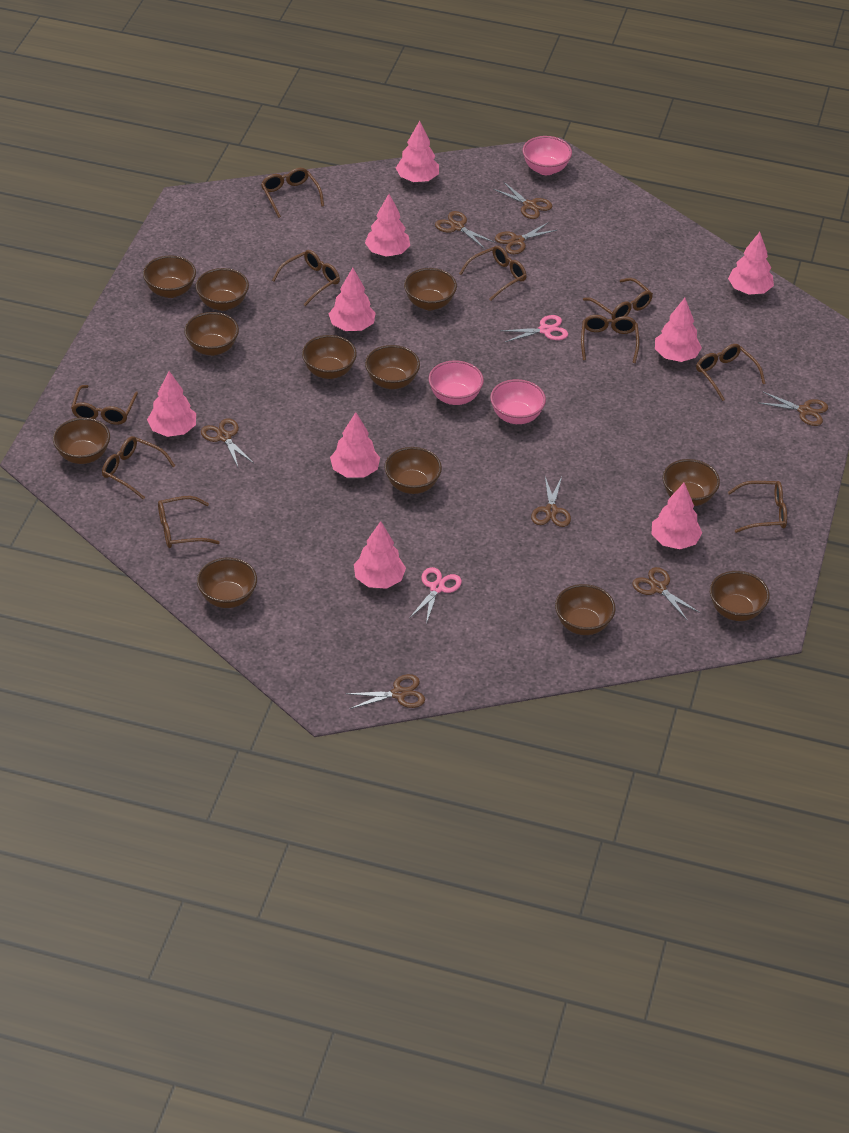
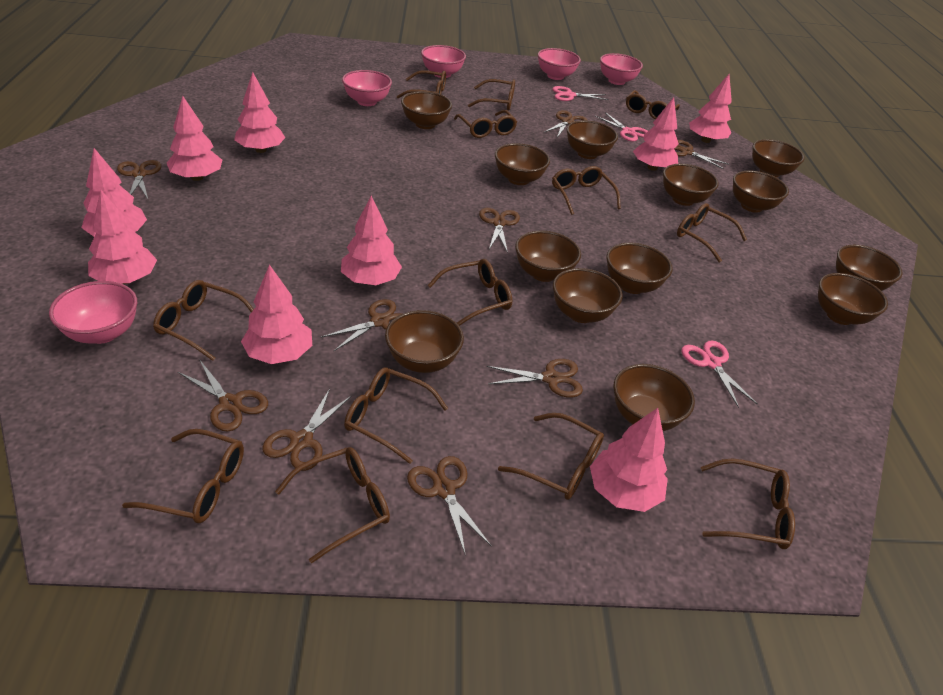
brown bowl: 12 -> 13
brown glasses: 10 -> 13
brown scissors: 8 -> 9
pink bowl: 3 -> 5
pink scissors: 2 -> 3

